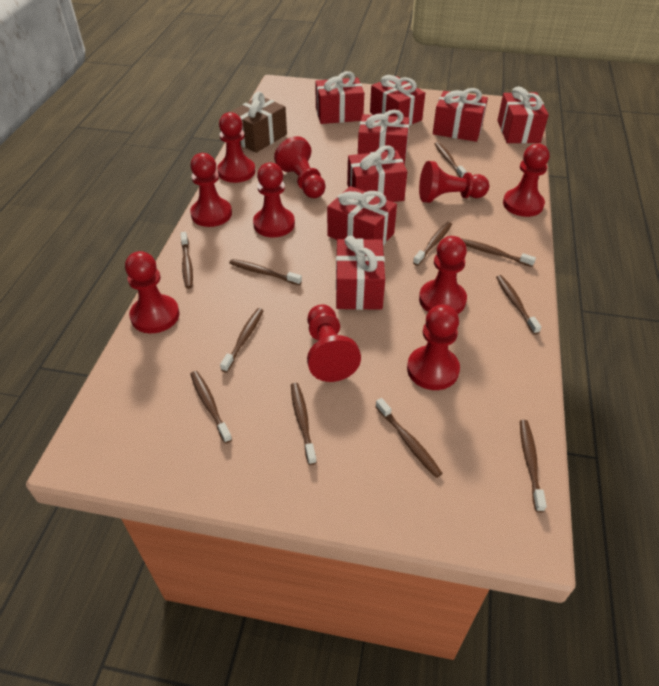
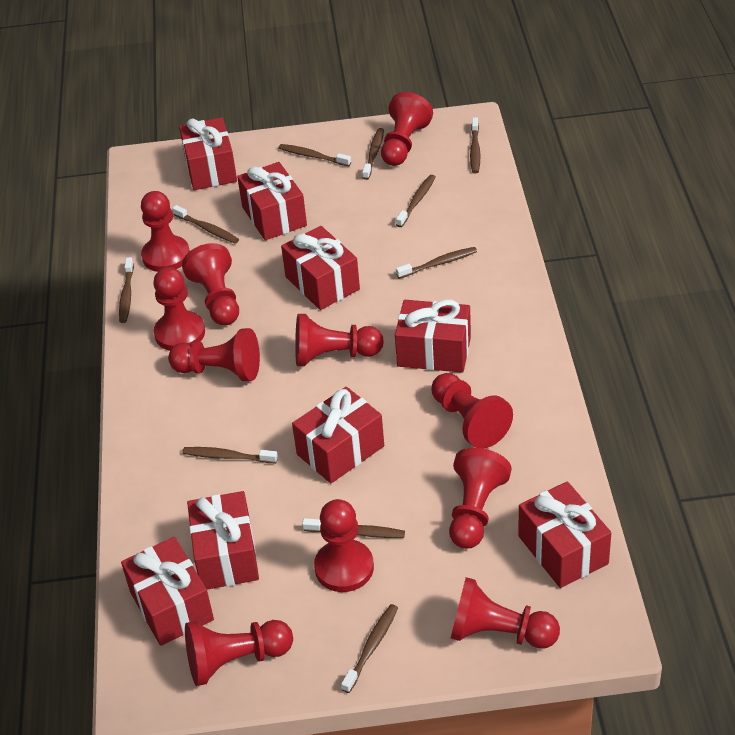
brown gift: 1 -> 0
brown toothbrush: 11 -> 10
red pawn: 10 -> 11

